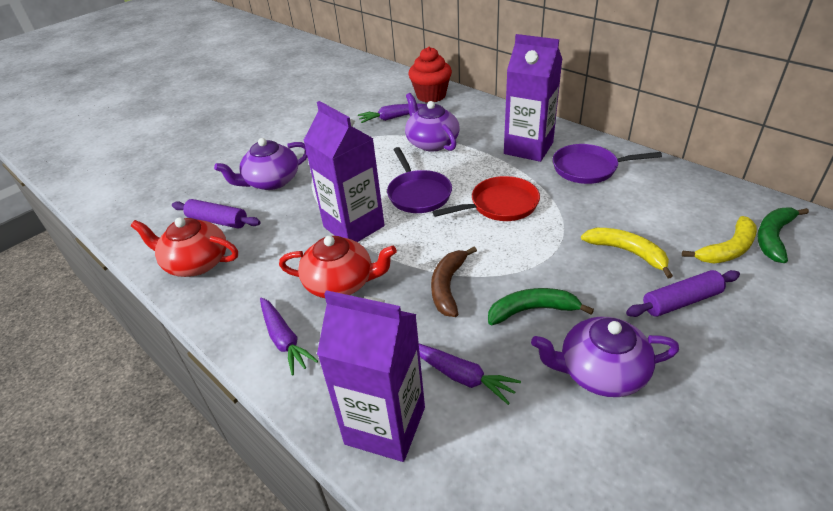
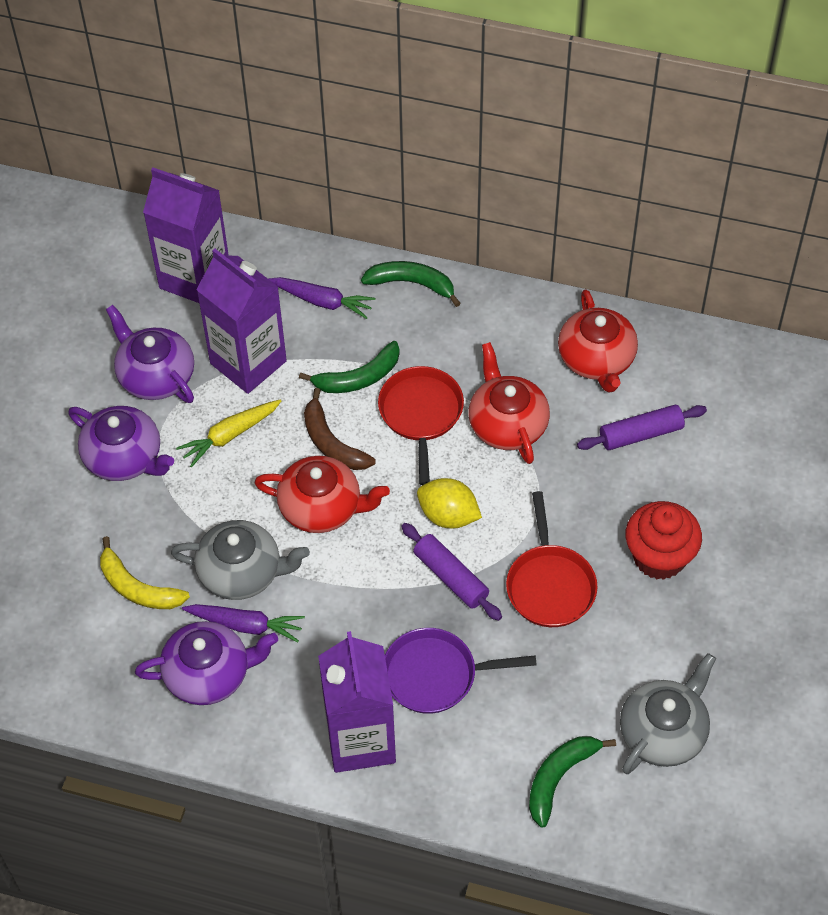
green banana: 2 -> 3
grey teapot: 0 -> 2
purple carrot: 3 -> 2
purple pan: 2 -> 1
red pan: 1 -> 2
red teapot: 2 -> 3
yellow banana: 2 -> 1
yellow carrot: 0 -> 1
yellow lemon: 0 -> 1

